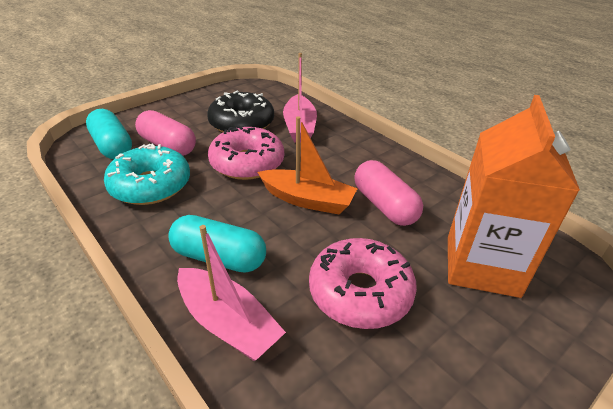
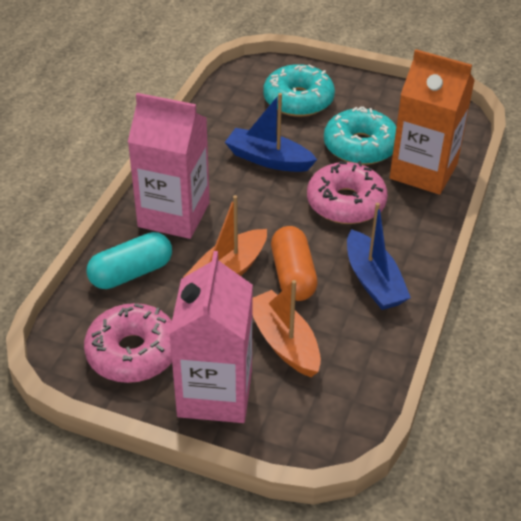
black donut: 1 -> 0
blue boat: 0 -> 2
orange boat: 1 -> 2
orange capsule: 0 -> 1
pink boat: 2 -> 0
pink capsule: 2 -> 0
pink carton: 0 -> 2
turquoise capsule: 2 -> 1
turquoise donut: 1 -> 2

